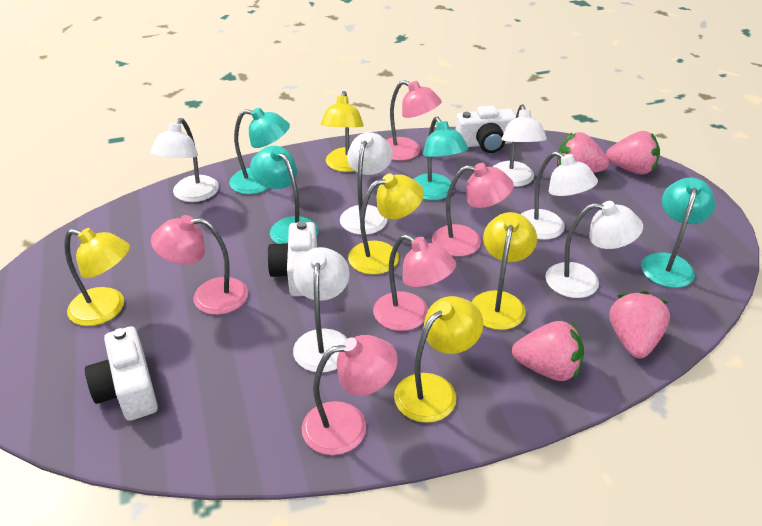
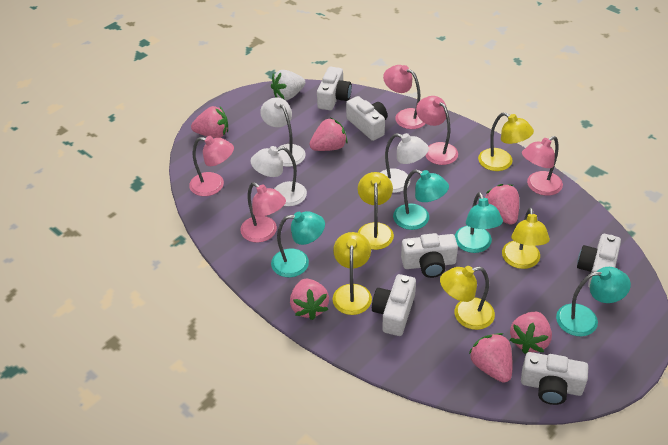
pink strawberry: 4 -> 6
white camera: 3 -> 6
white lamp: 6 -> 3
white strawberry: 0 -> 1

